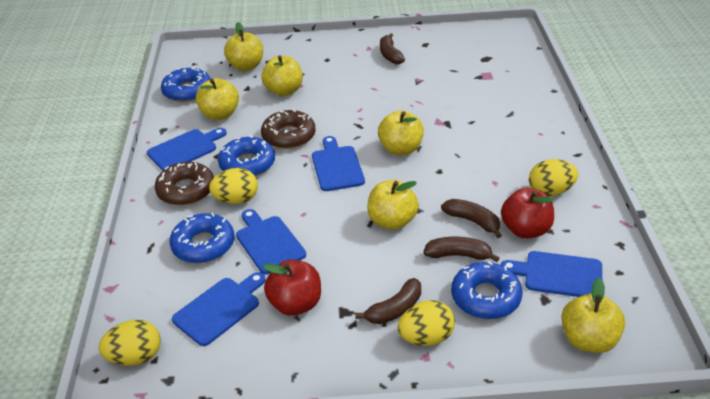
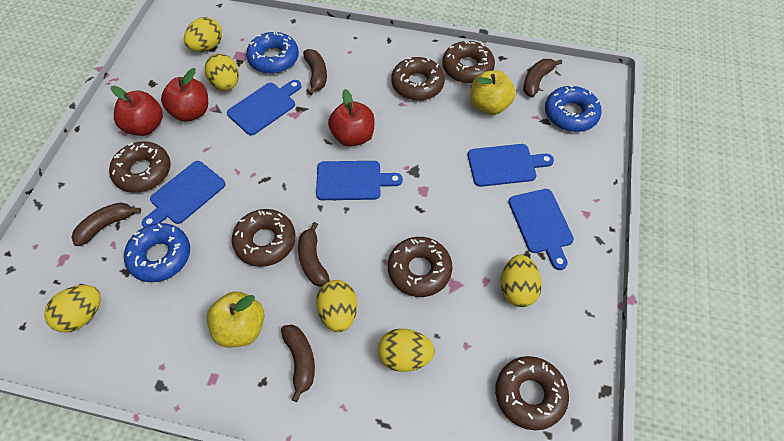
blue donut: 4 -> 3
brown banana: 4 -> 5
brown donut: 2 -> 6
red apple: 2 -> 3
yellow apple: 6 -> 2
yellow egg: 4 -> 6

